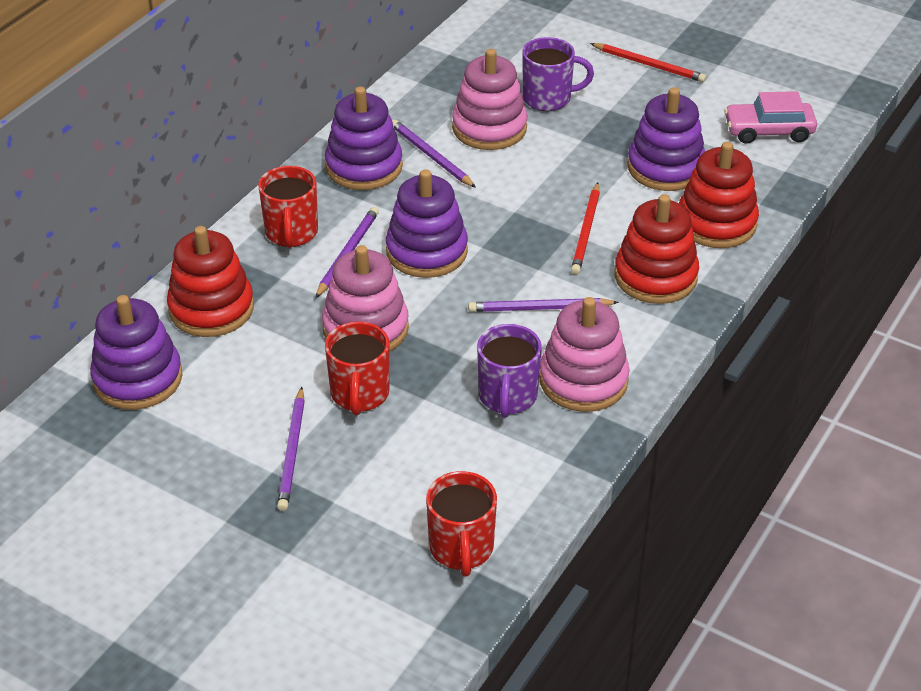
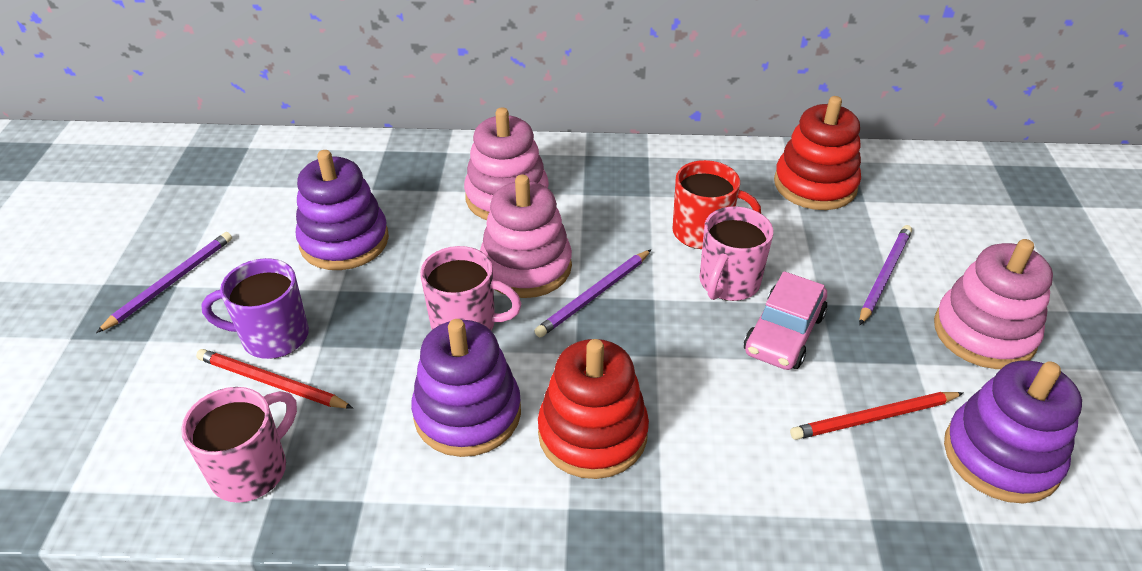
pink mug: 0 -> 3
purple mug: 2 -> 1
purple pencil: 4 -> 3
purple stacking toy: 4 -> 3
red mug: 3 -> 1
red stacking toy: 3 -> 2

